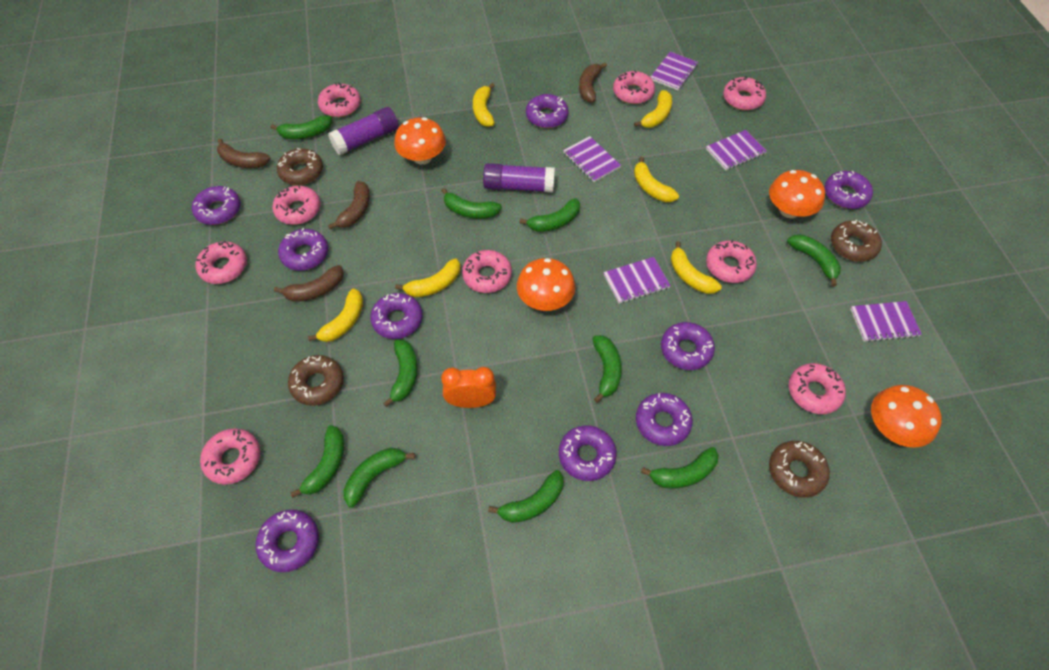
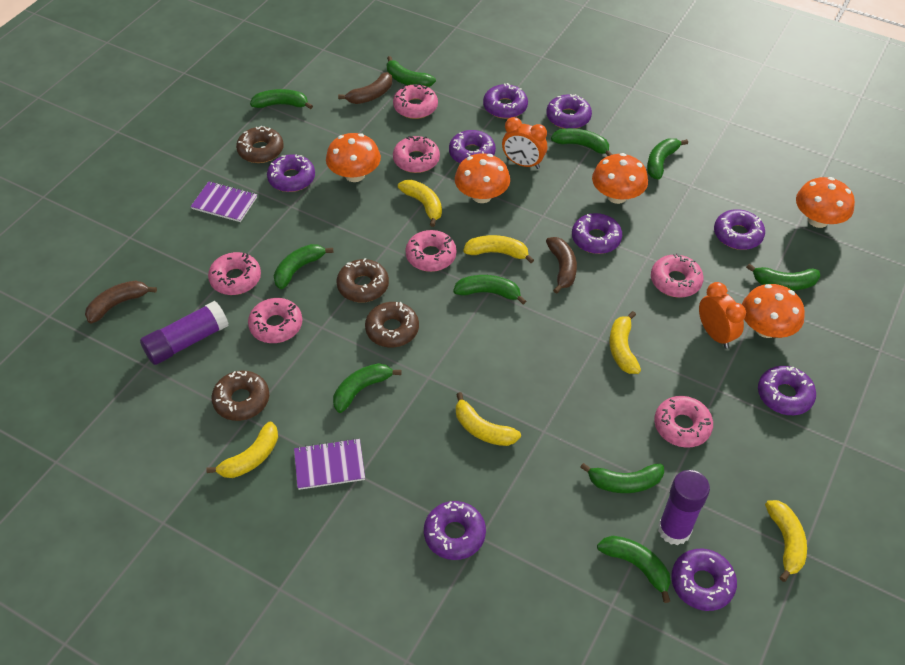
brown banana: 4 -> 3
orange clock: 1 -> 2
orange mushroom: 4 -> 5
pink donut: 9 -> 7
purple notebook: 5 -> 2

